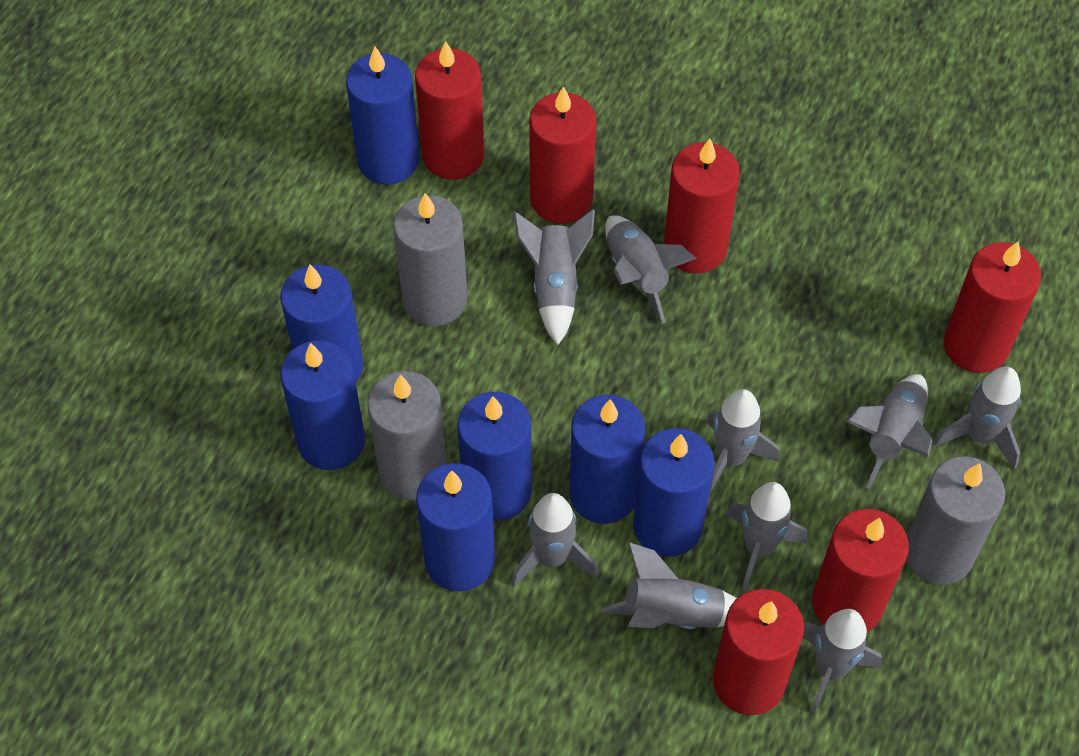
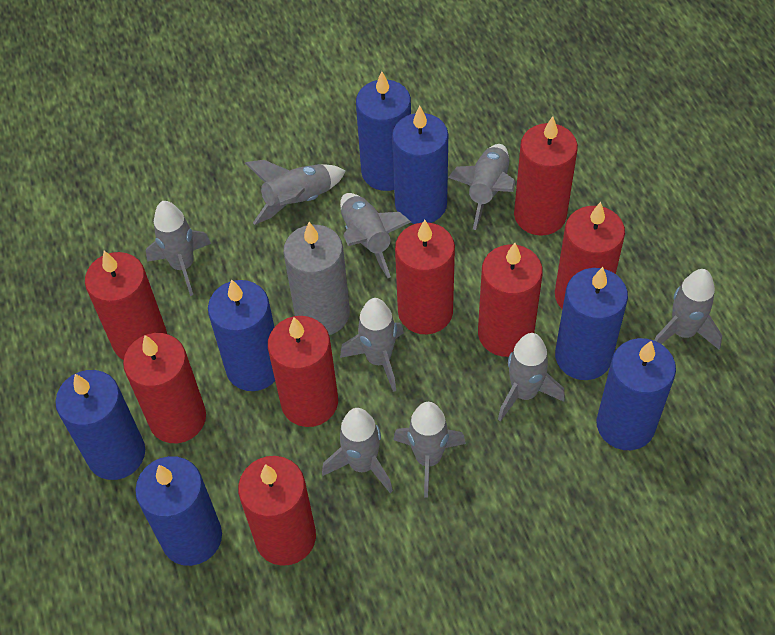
grey candle: 3 -> 1
red candle: 6 -> 8

